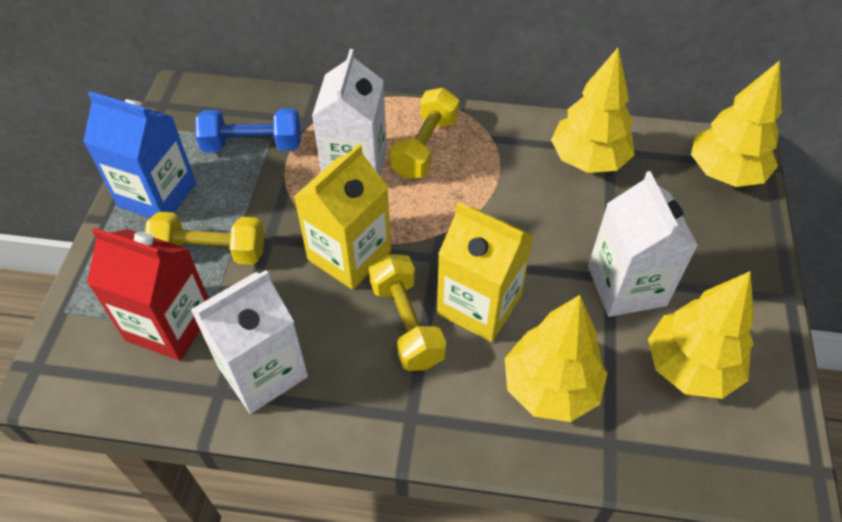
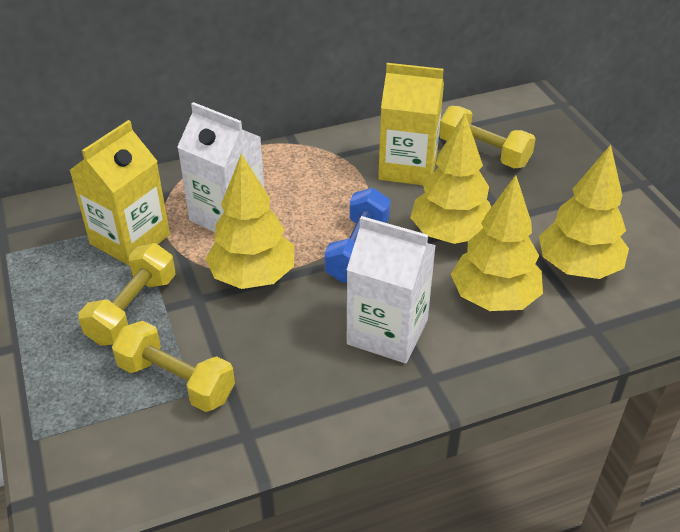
blue carton: 1 -> 0
red carton: 1 -> 0
white carton: 3 -> 2

